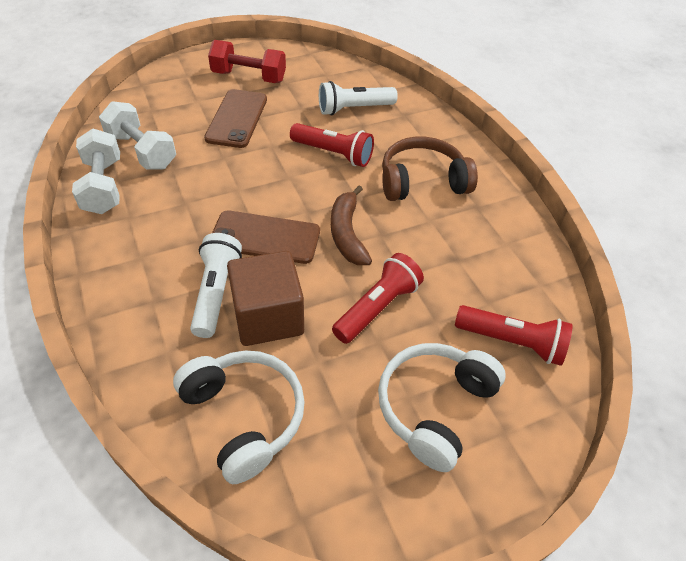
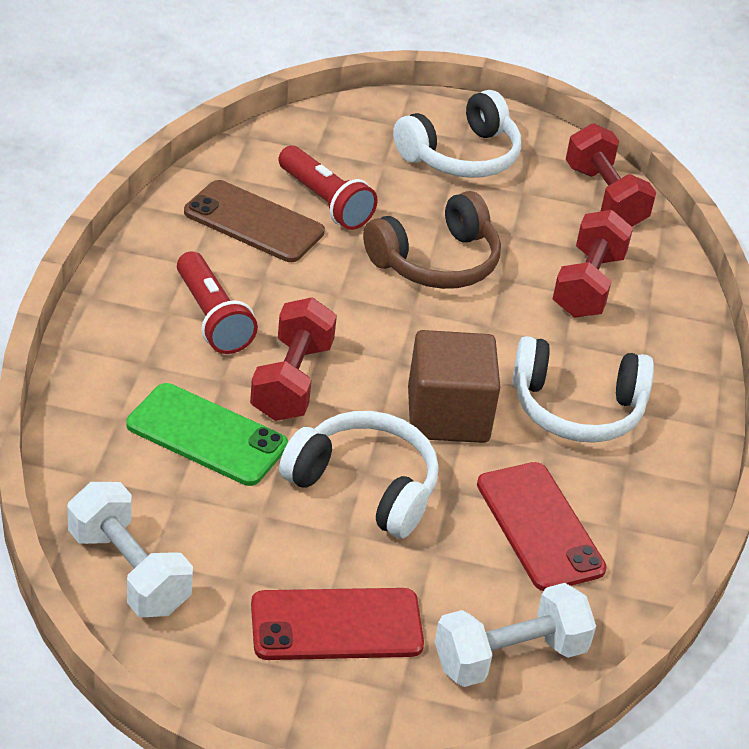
brown banana: 1 -> 0
brown phone: 2 -> 1
green phone: 0 -> 1
red dumbbell: 1 -> 3
red flashlight: 3 -> 2
red phone: 0 -> 2
white flashlight: 2 -> 0
white headphones: 2 -> 3

